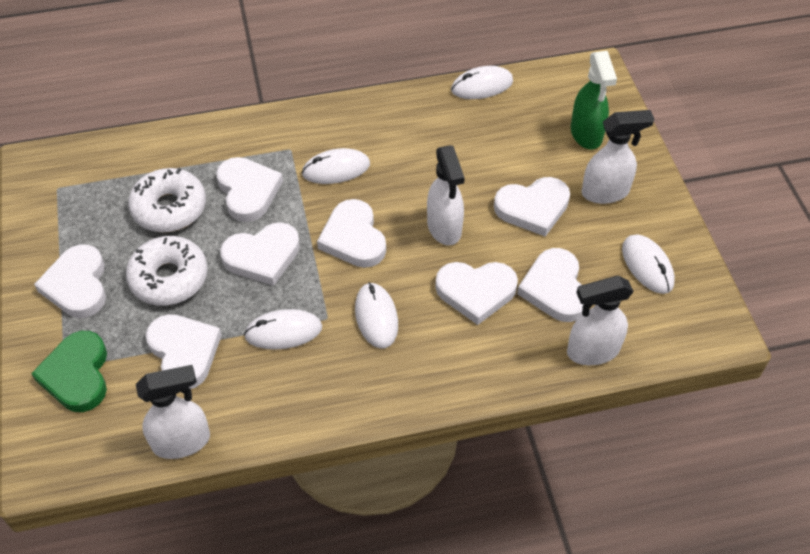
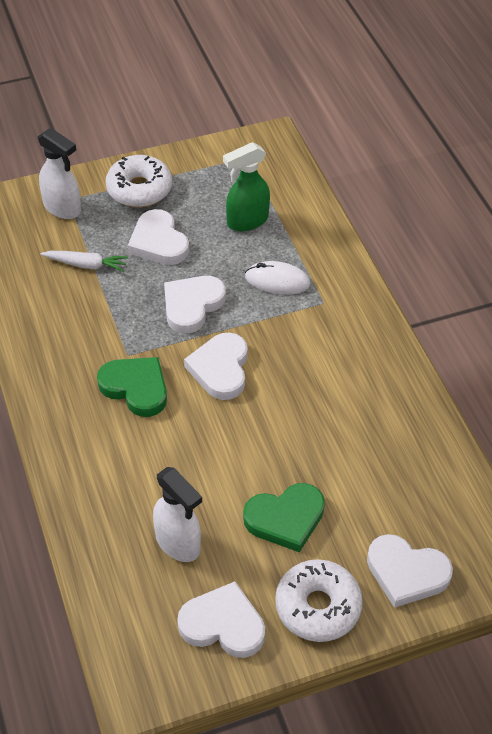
green heart: 1 -> 2
white carrot: 0 -> 1
white heart: 8 -> 5
white mouse: 5 -> 1
white spray bottle: 4 -> 2

